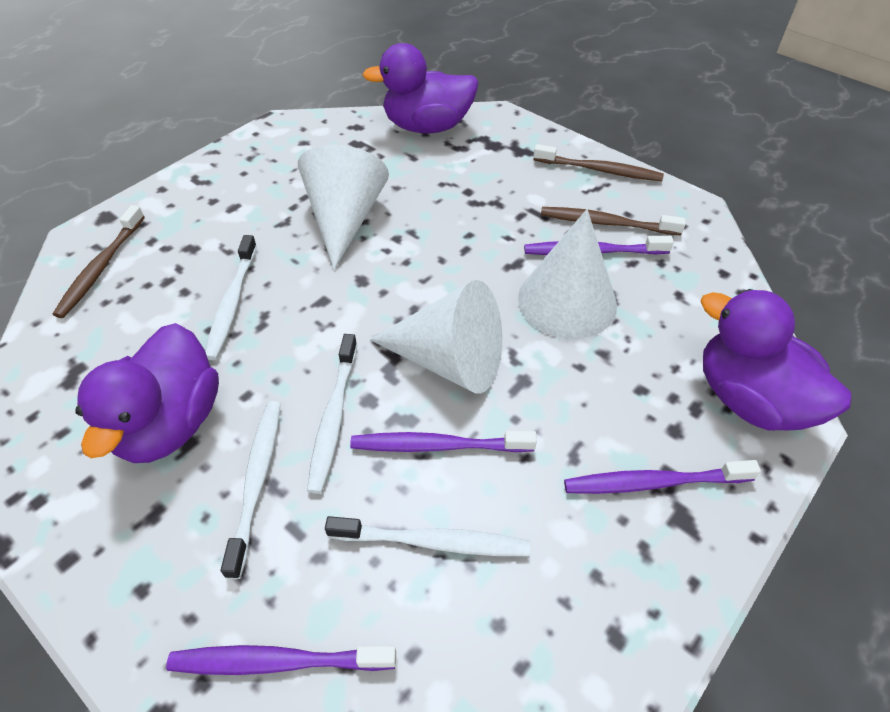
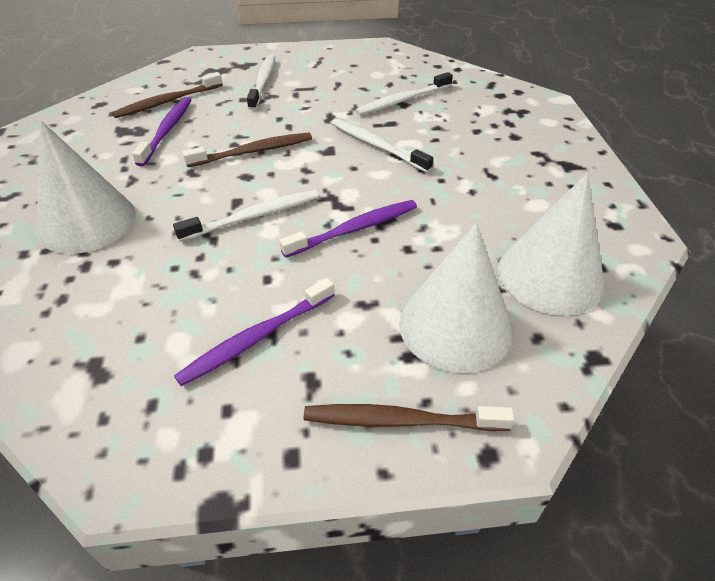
purple duck: 3 -> 0
purple toothbrush: 4 -> 3

